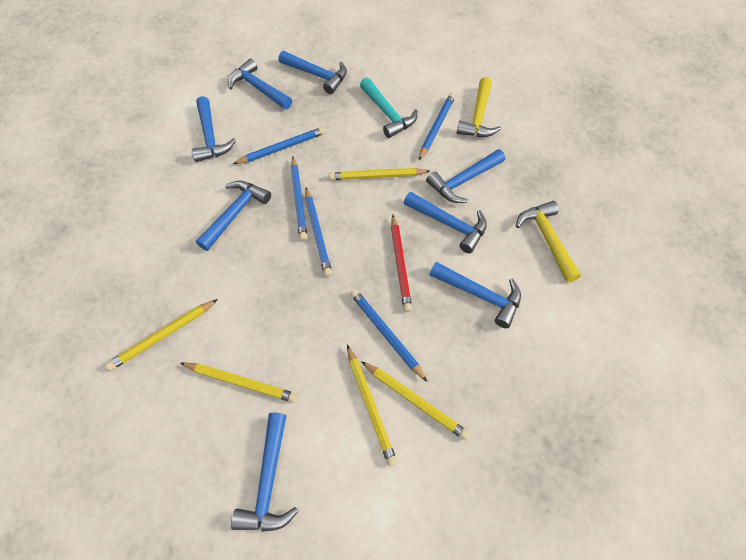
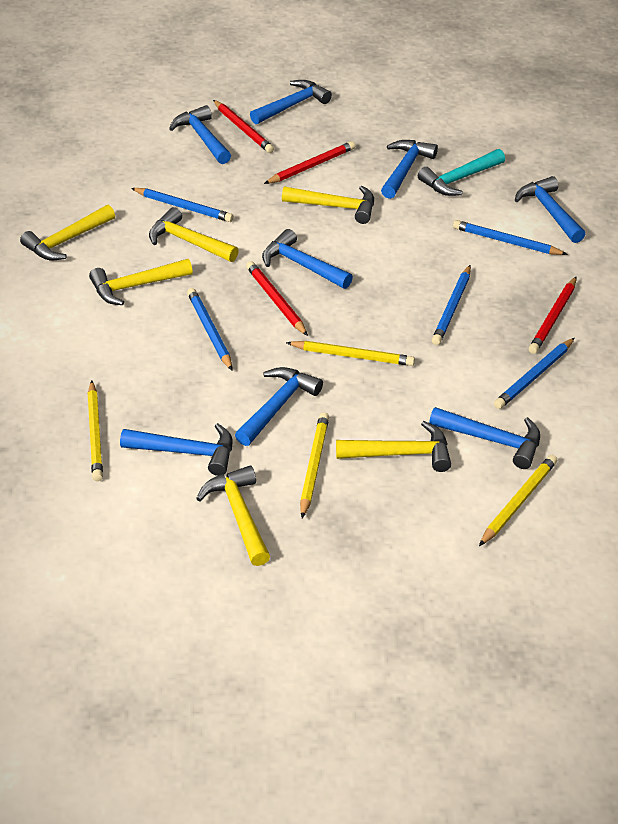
red pencil: 1 -> 4
yellow hammer: 2 -> 6
yellow pencil: 5 -> 4

